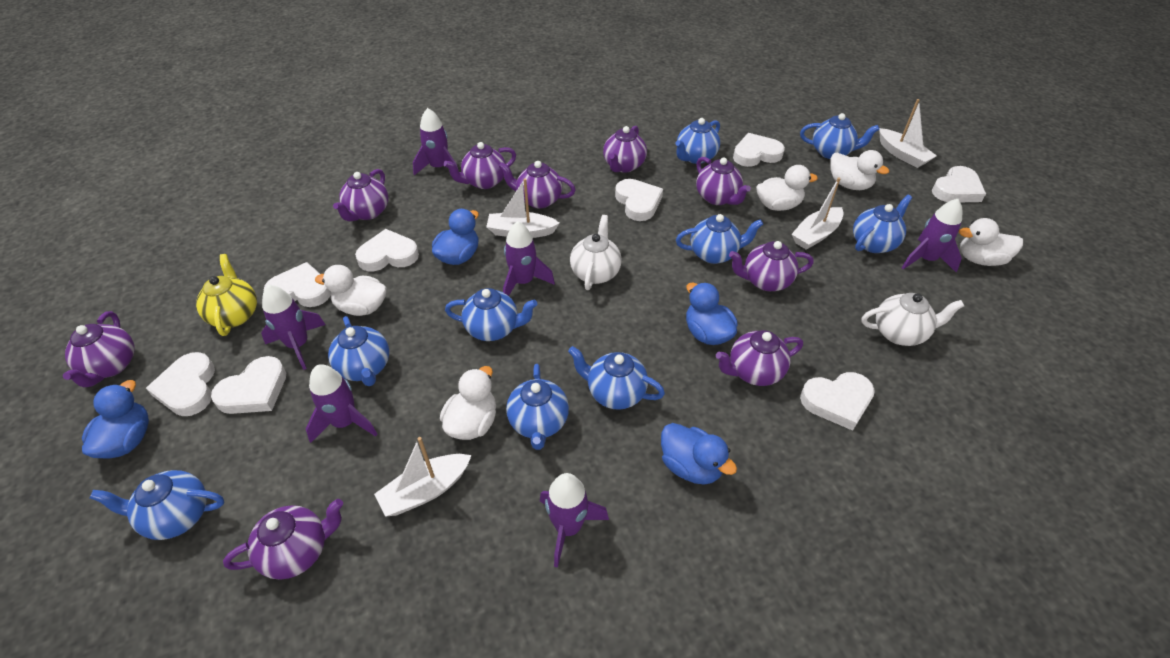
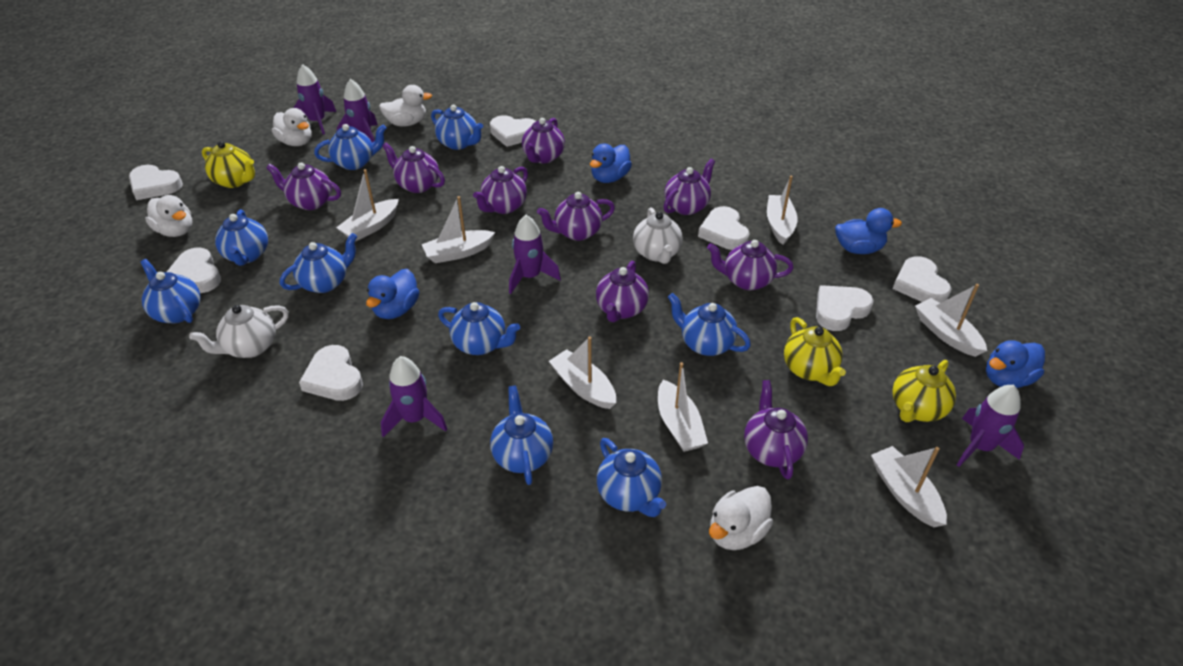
purple rocket: 6 -> 5
white boat: 4 -> 7
white duck: 5 -> 4
white heart: 8 -> 7
yellow teapot: 1 -> 3

